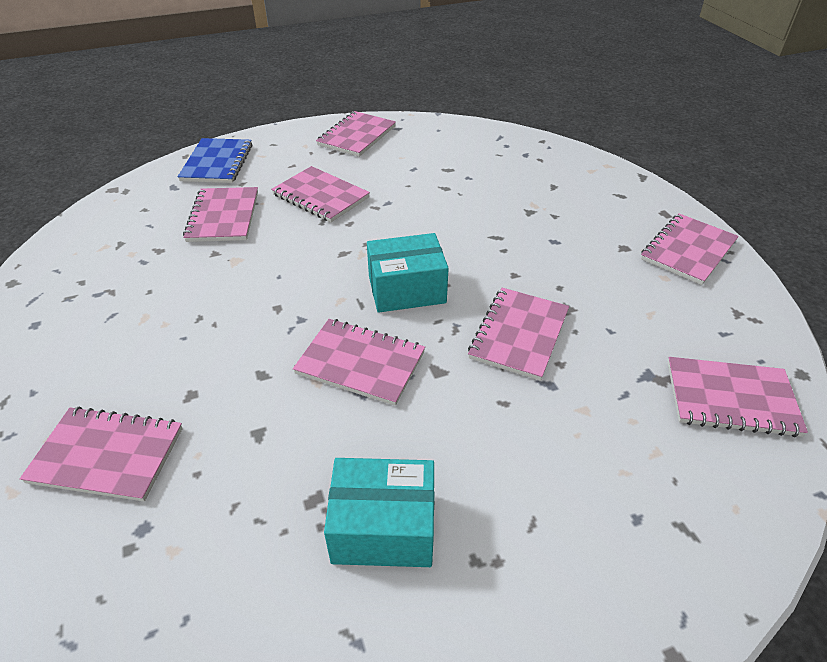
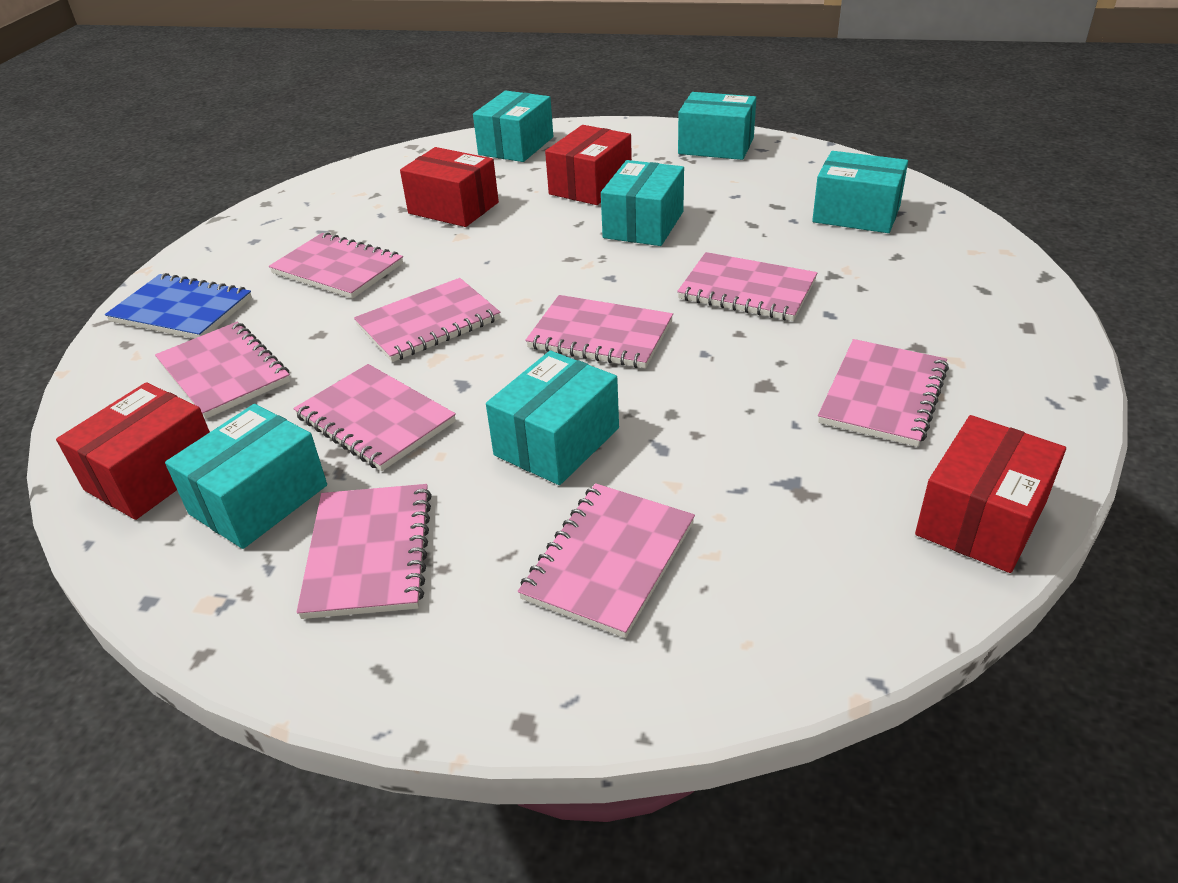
pink notebook: 8 -> 9
red box: 0 -> 4
turquoise box: 2 -> 6

